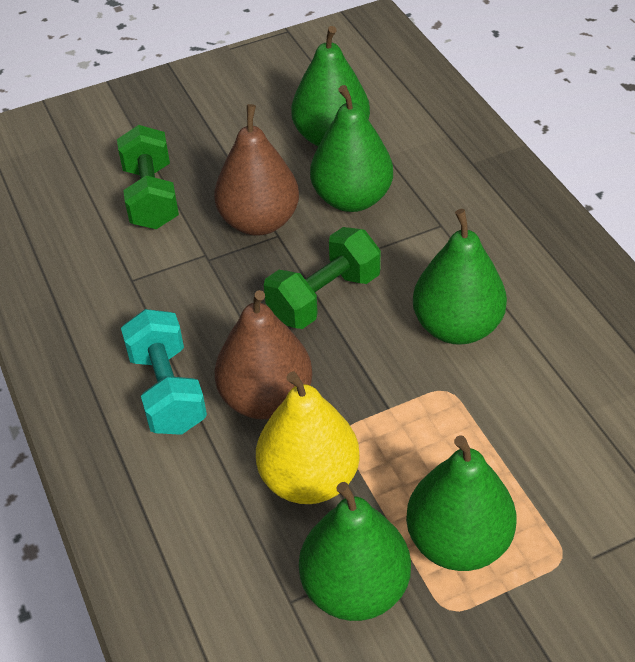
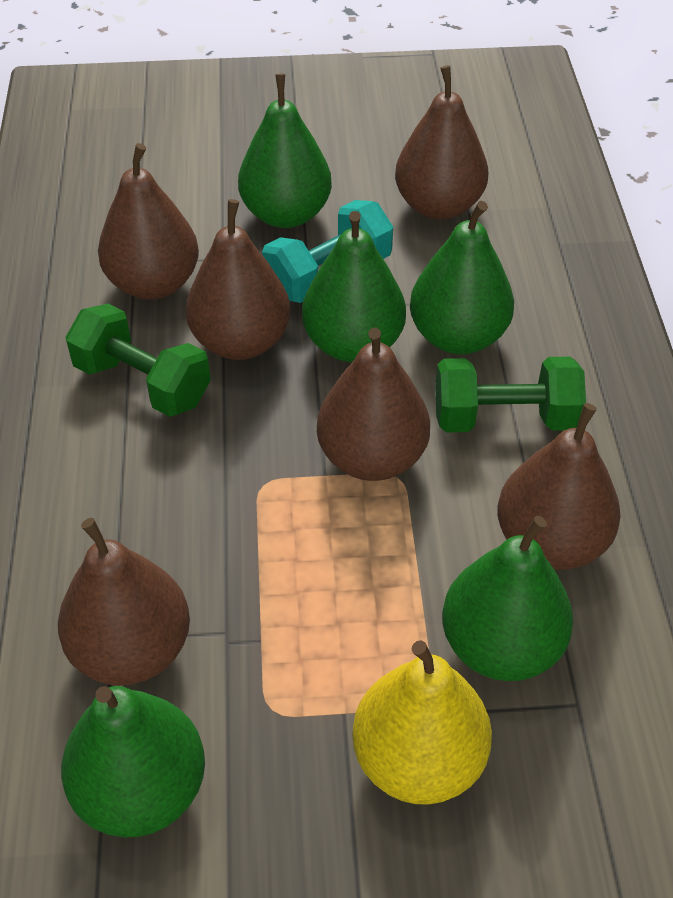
brown pear: 2 -> 6

